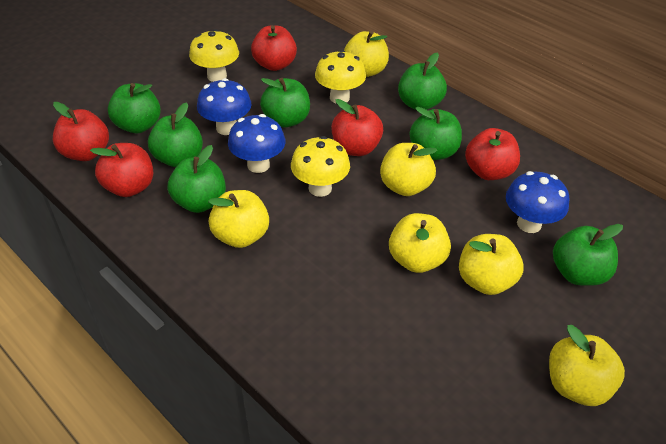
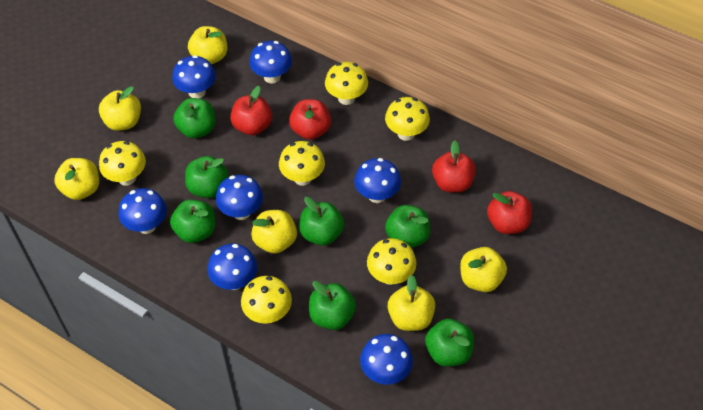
blue mushroom: 3 -> 7
red apple: 5 -> 4
yellow mushroom: 3 -> 6

